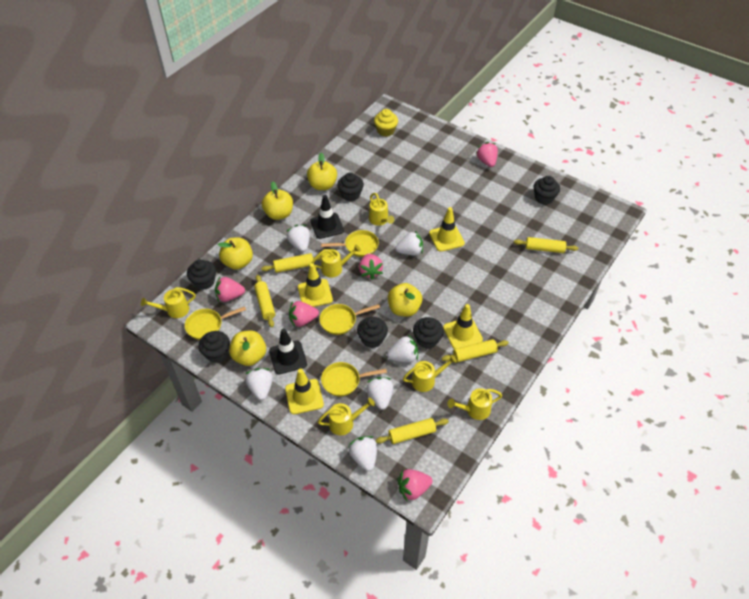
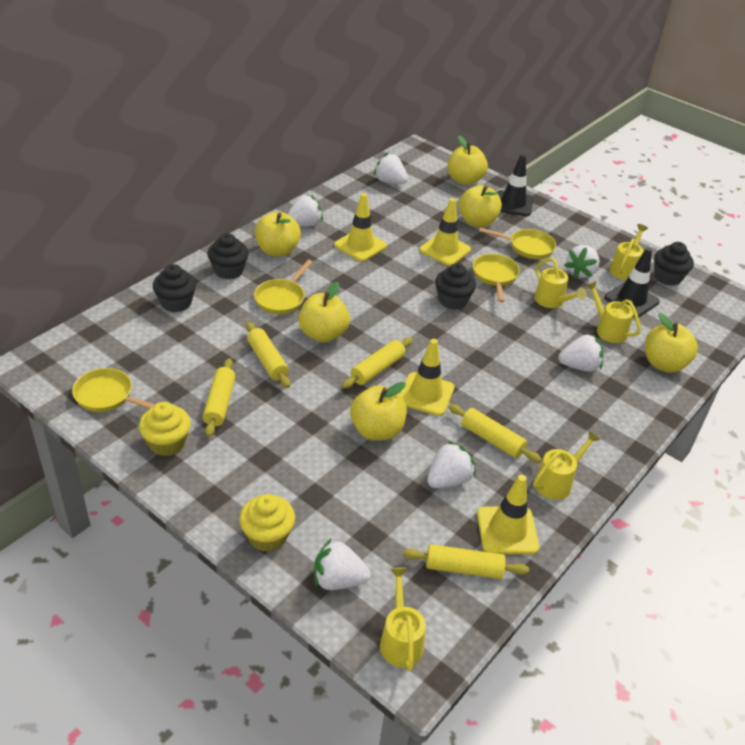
black cupcake: 6 -> 4
pink strawberry: 5 -> 0
yellow apple: 5 -> 6
yellow cupcake: 1 -> 2
yellow watering can: 6 -> 5

